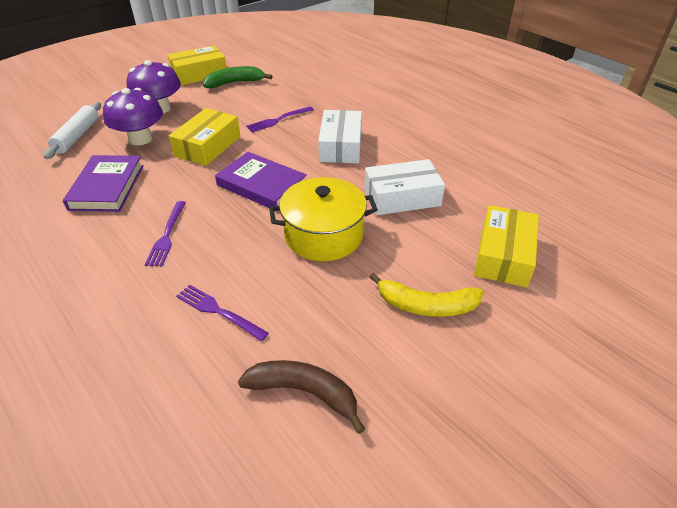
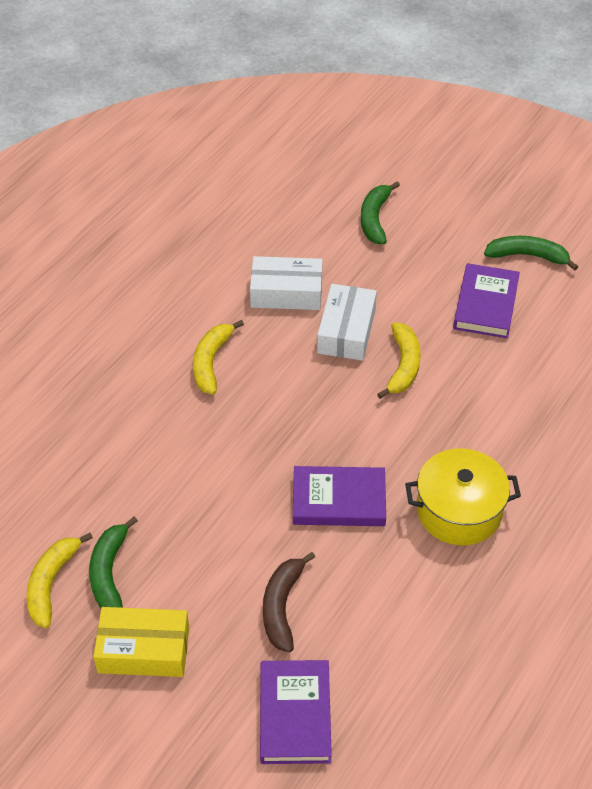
green banana: 1 -> 3
purple book: 2 -> 3
purple fork: 3 -> 0
purple mushroom: 2 -> 0
white rolling pin: 1 -> 0
yellow banana: 1 -> 3
yellow box: 3 -> 1

